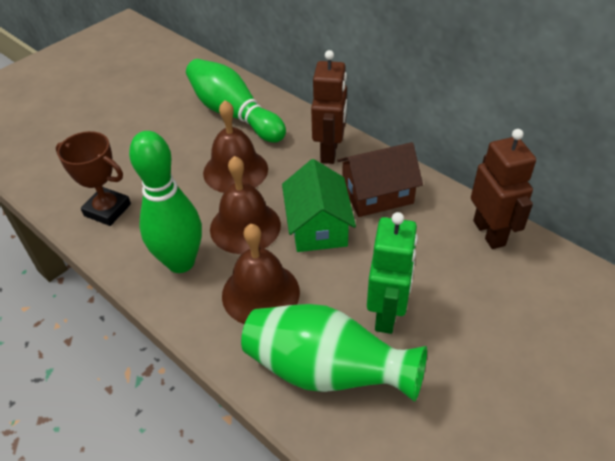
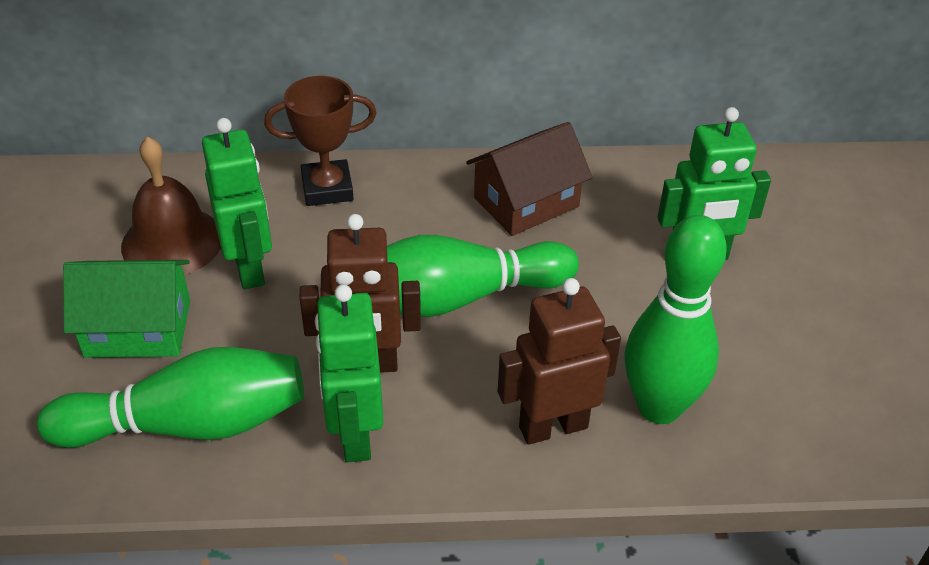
brown bell: 3 -> 1
green bowling pin: 2 -> 3
green robot: 1 -> 3
green vase: 1 -> 0

